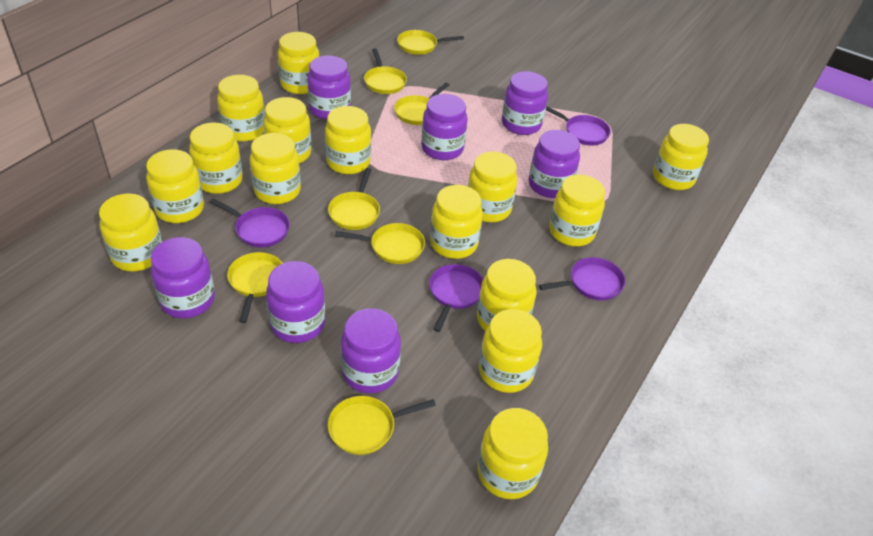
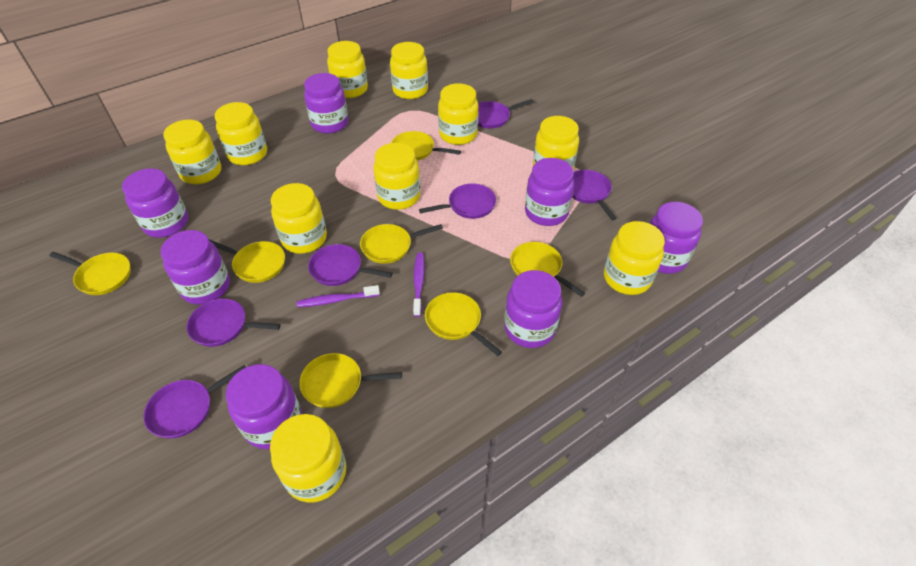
purple pan: 4 -> 6
purple toothbrush: 0 -> 2
yellow jar: 15 -> 10

